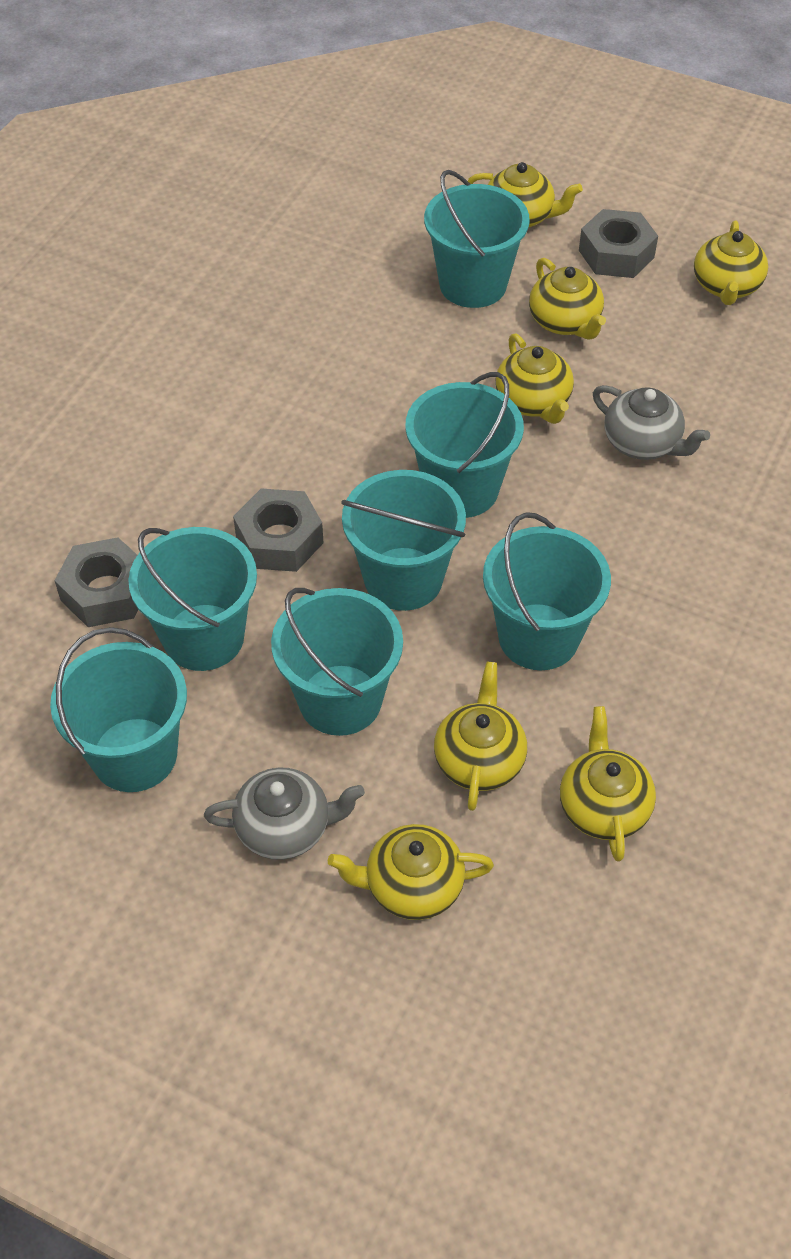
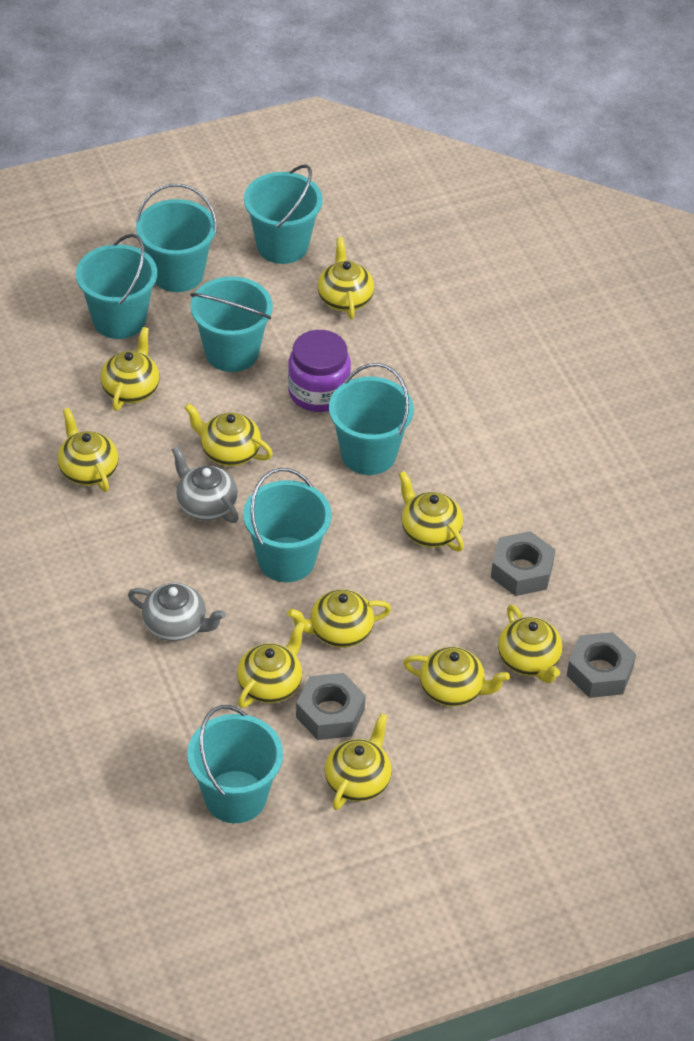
purple jar: 0 -> 1
yellow teapot: 7 -> 10

